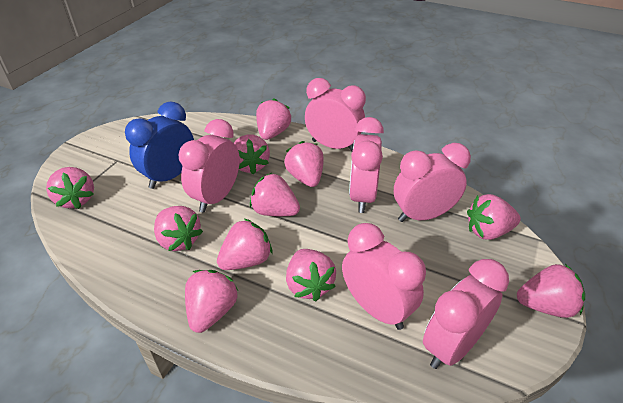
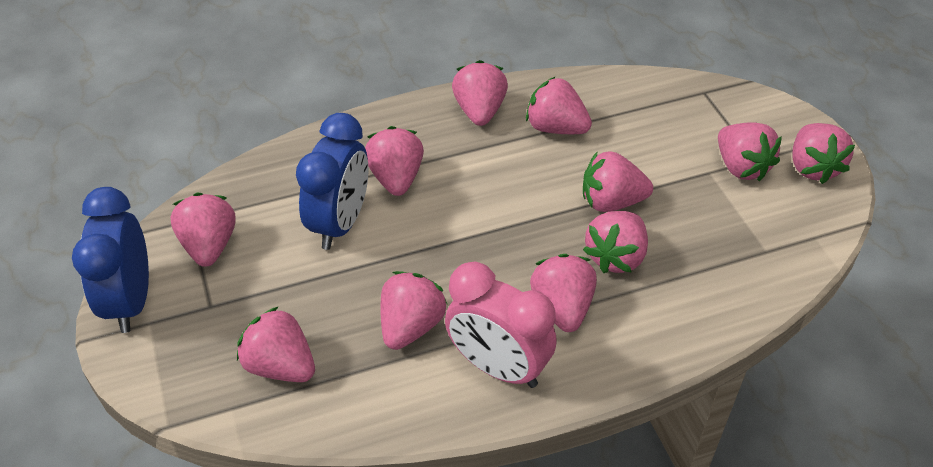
blue clock: 1 -> 2
pink clock: 6 -> 1

